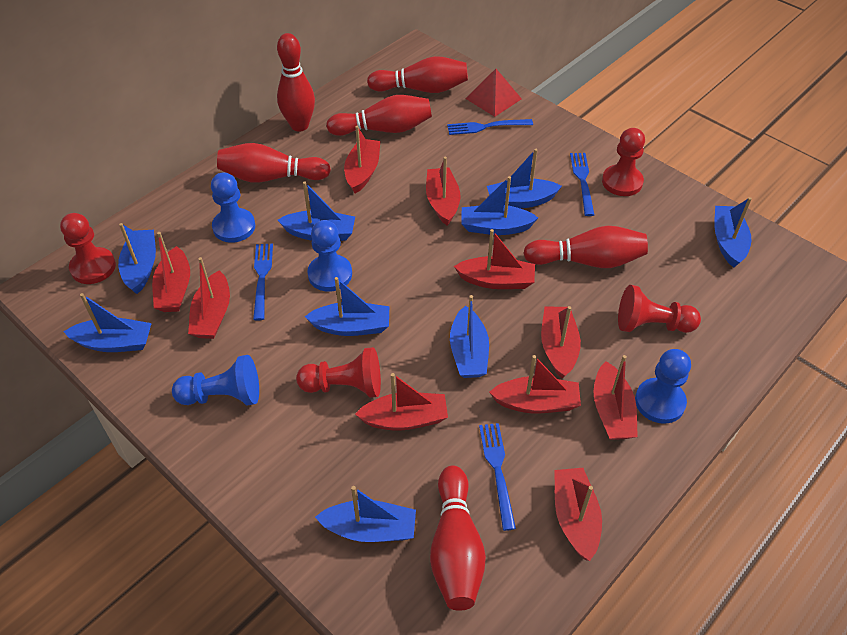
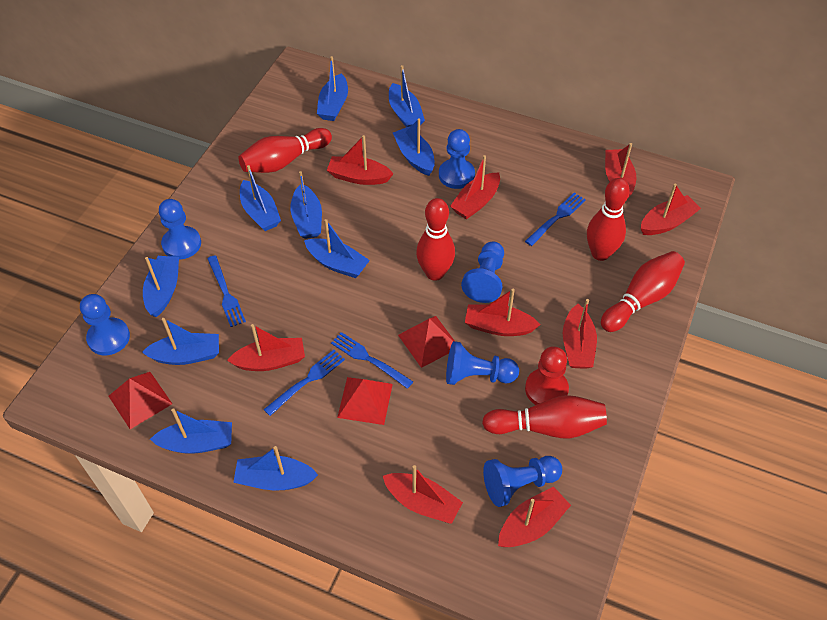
blue boat: 9 -> 10
blue pawn: 4 -> 6
red boat: 10 -> 9
red bowling pin: 6 -> 5
red pawn: 4 -> 1
red pyramid: 1 -> 3

